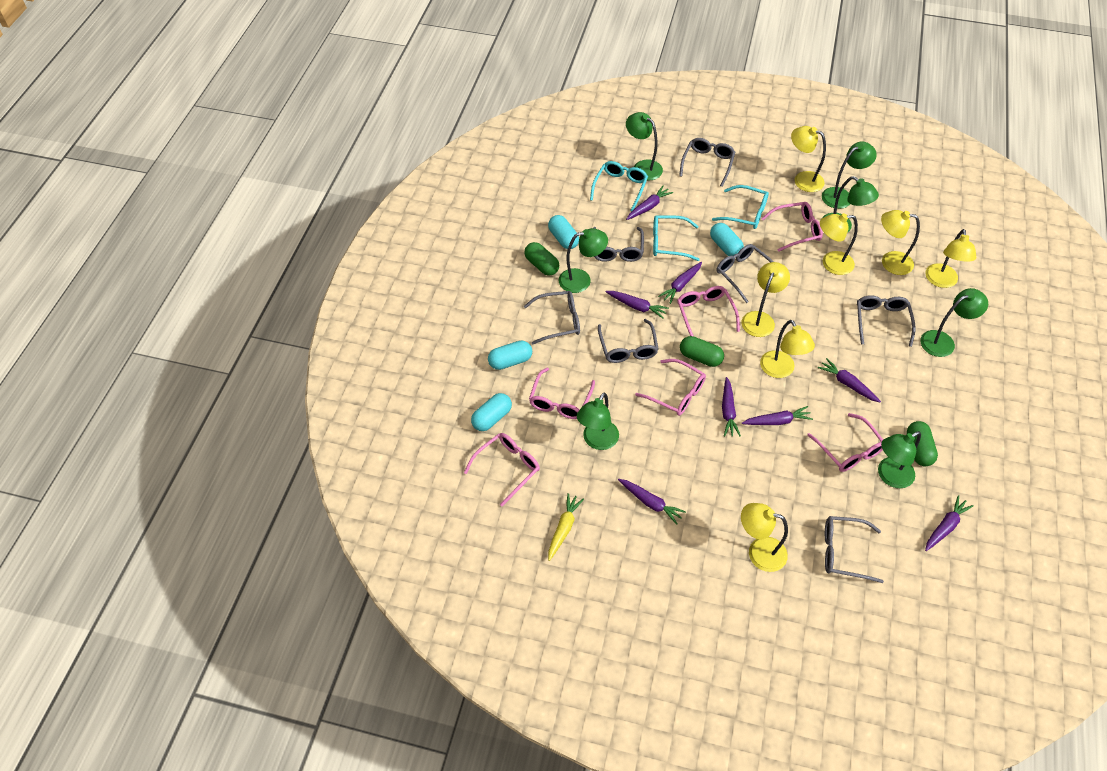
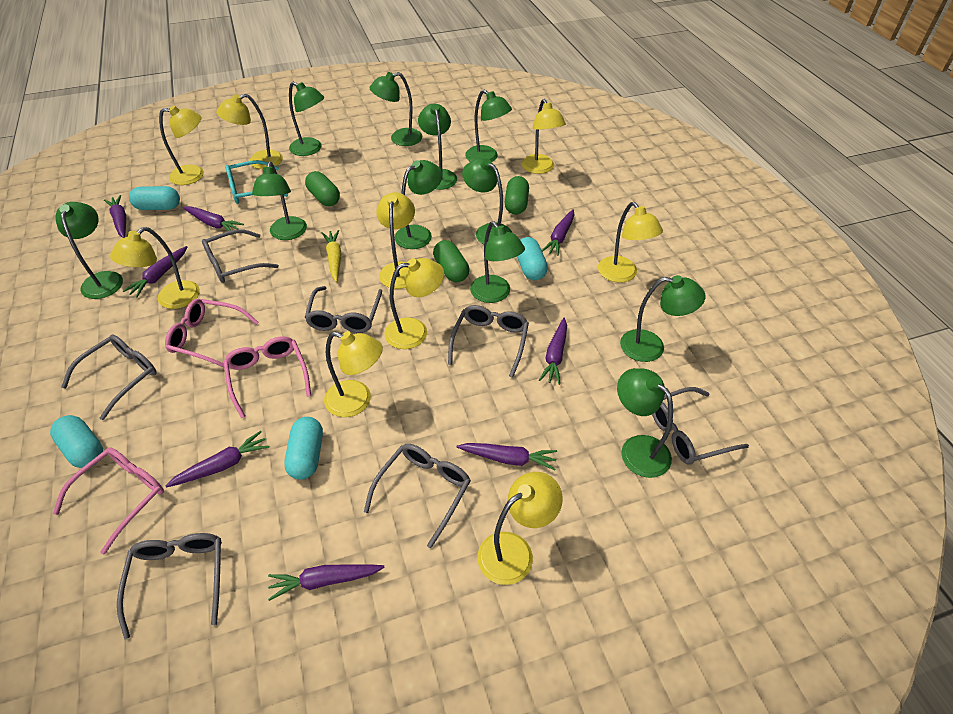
green lamp: 7 -> 11
pink glasses: 6 -> 3
turquoise glasses: 3 -> 1
yellow lamp: 7 -> 9

